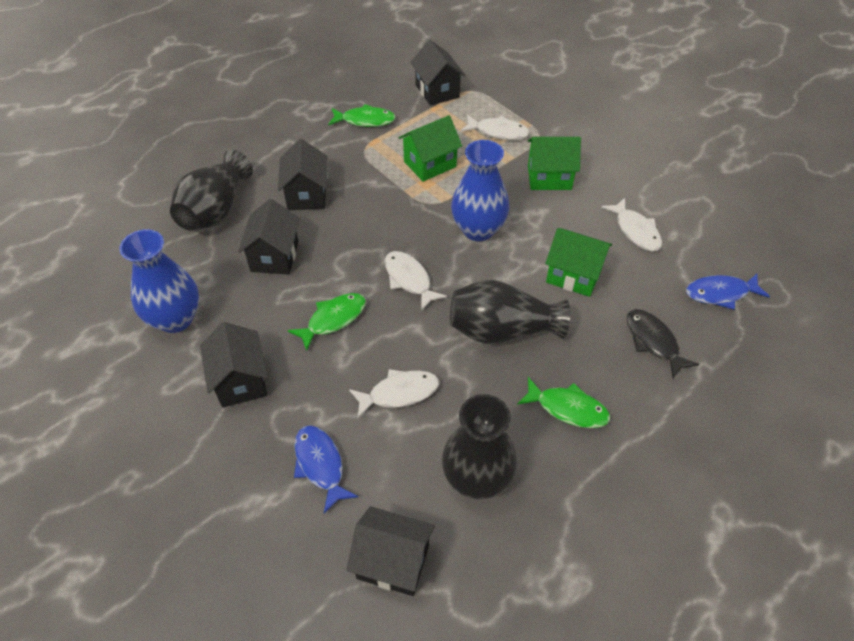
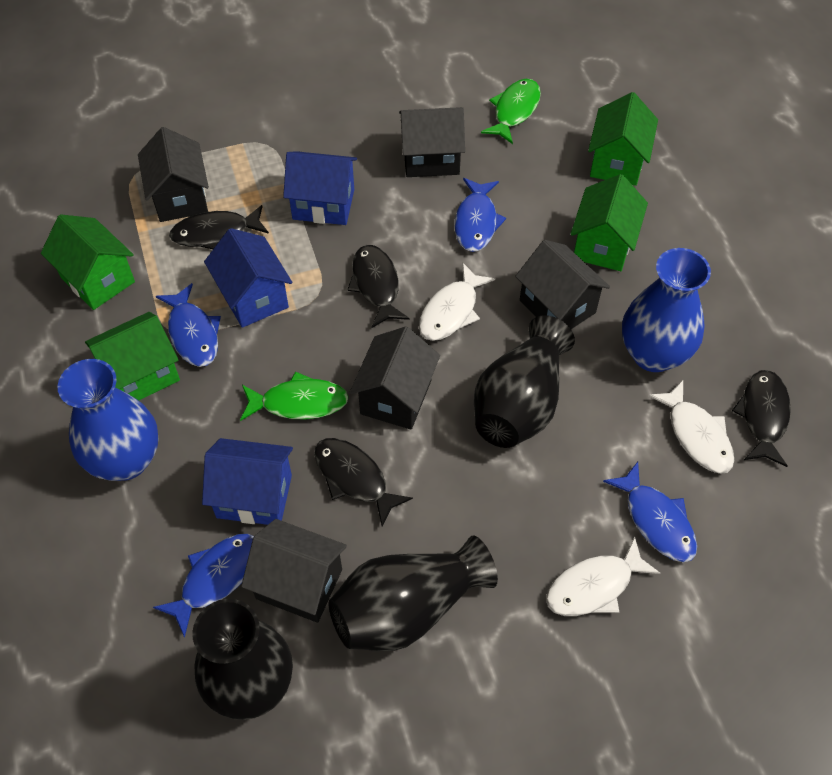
black fish: 1 -> 4
blue fish: 2 -> 4
blue house: 0 -> 3
green fish: 3 -> 2
green house: 3 -> 4
white fish: 4 -> 3

